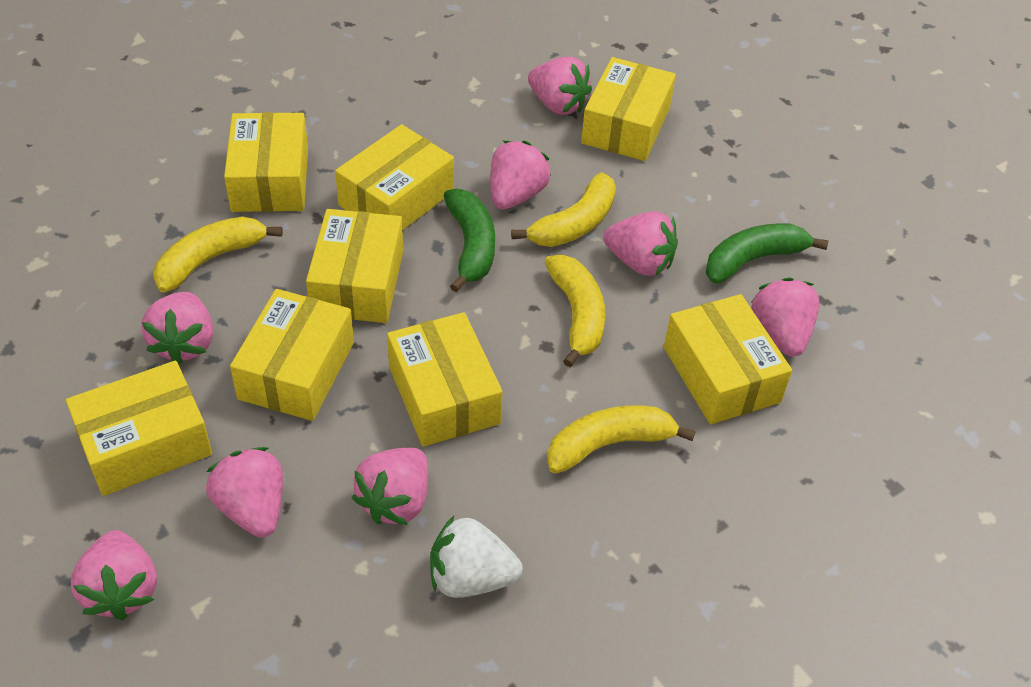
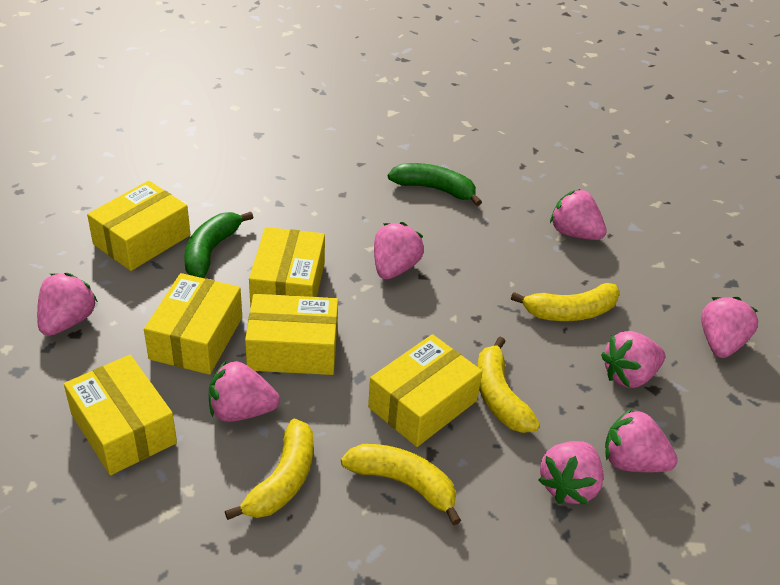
white strawberry: 1 -> 0
yellow box: 8 -> 6

